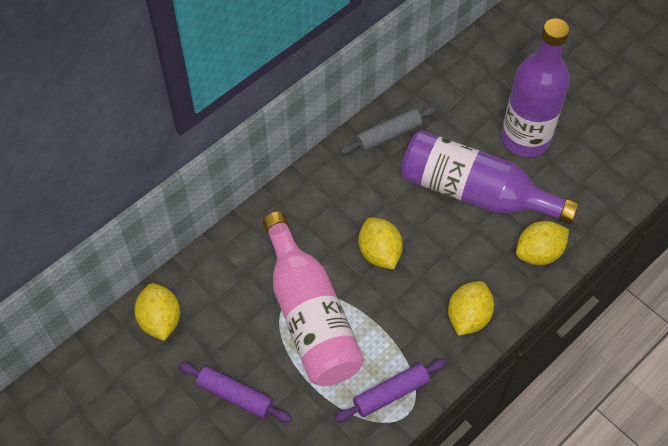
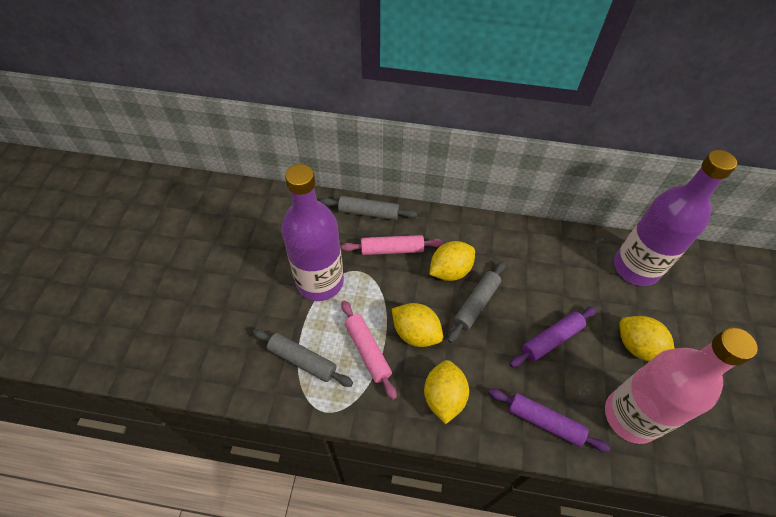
grey rolling pin: 1 -> 3
pink rolling pin: 0 -> 2

